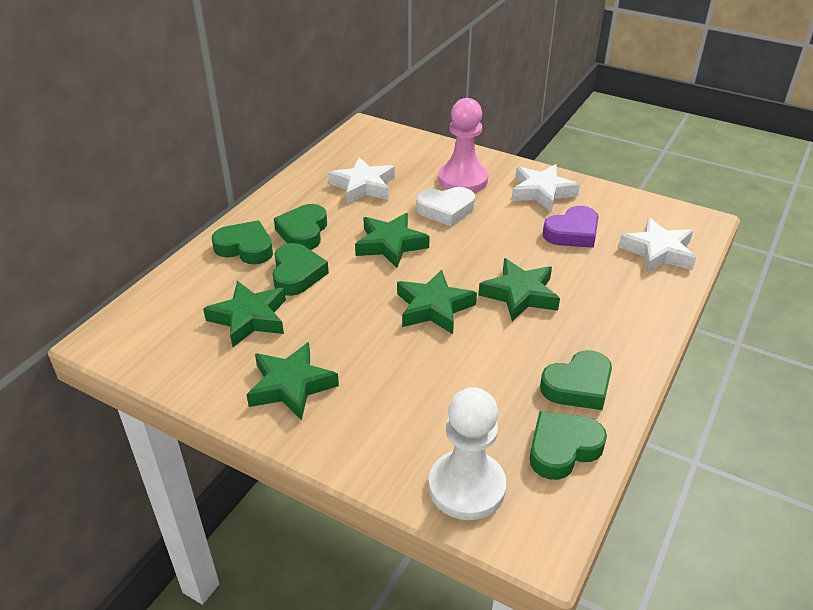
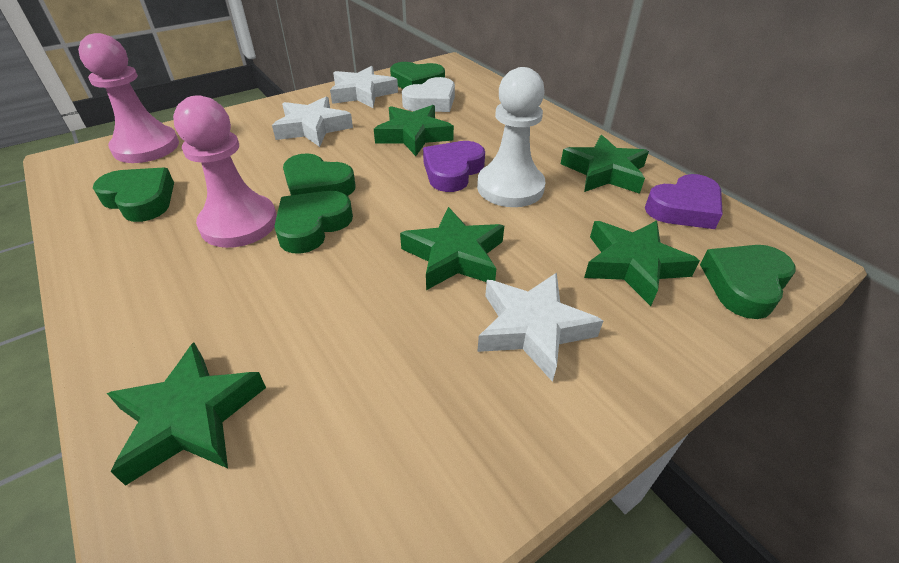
pink pawn: 1 -> 2
purple heart: 1 -> 2

